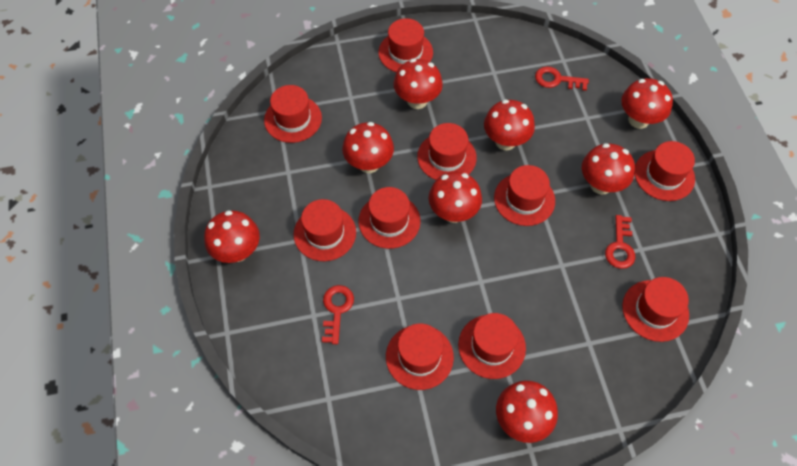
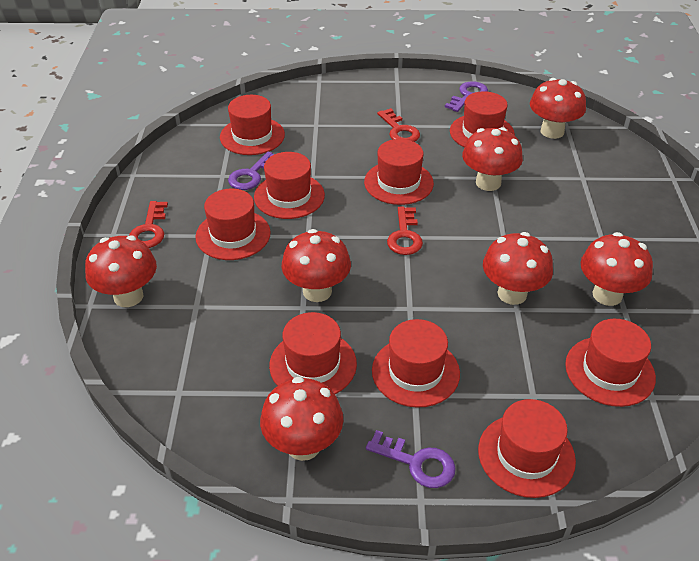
purple key: 0 -> 3
red hat: 10 -> 9
red mushroom: 8 -> 7

